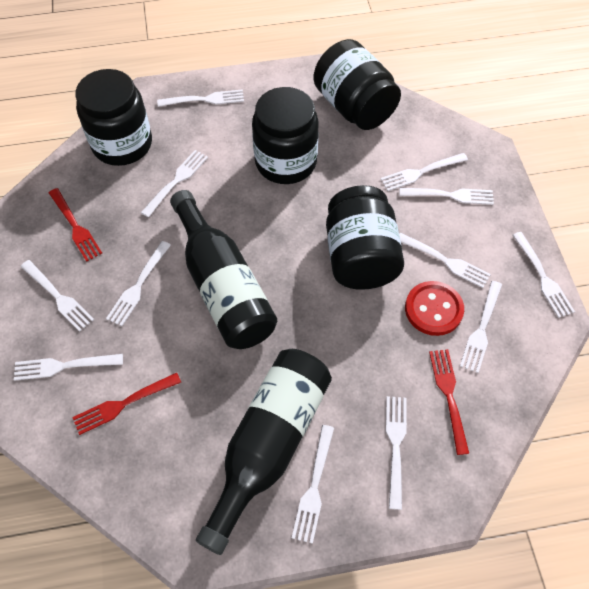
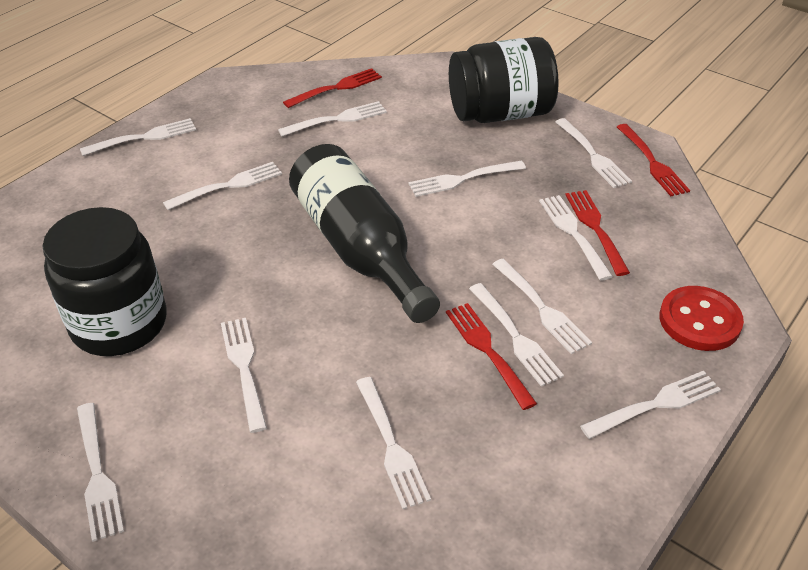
black bottle: 2 -> 1
black jar: 4 -> 2
red fork: 3 -> 4

